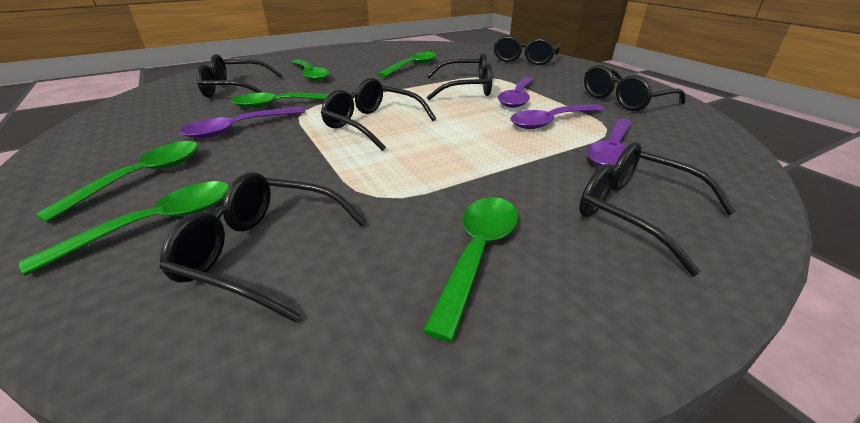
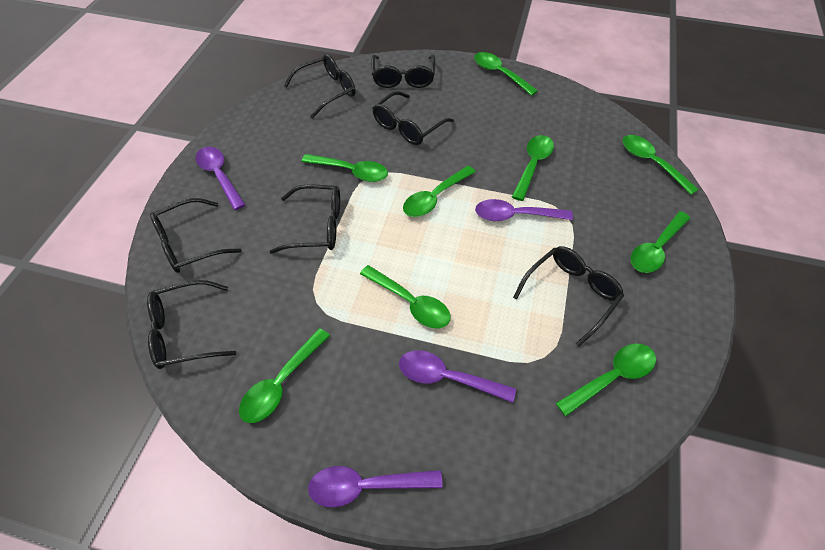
green spoon: 6 -> 9

